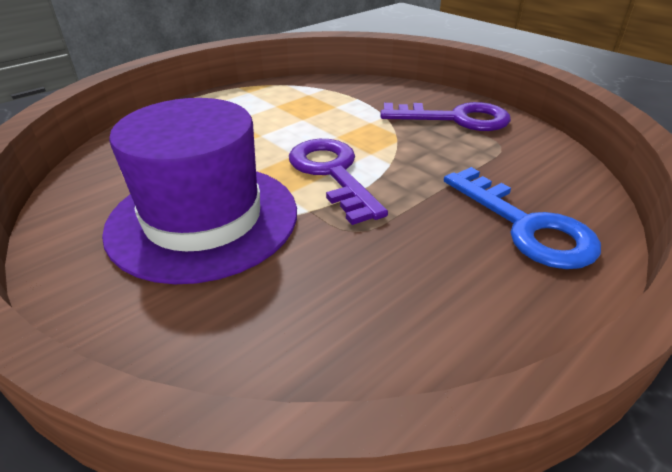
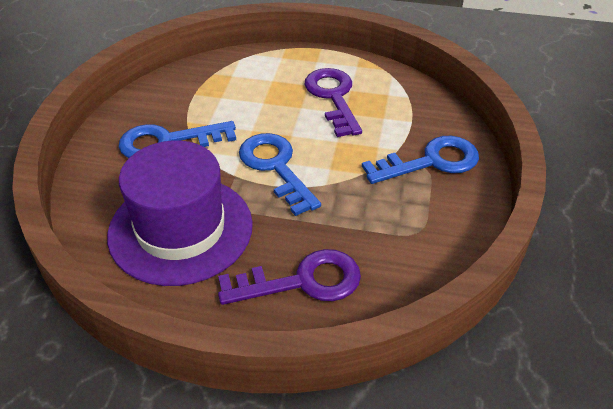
blue key: 1 -> 3

